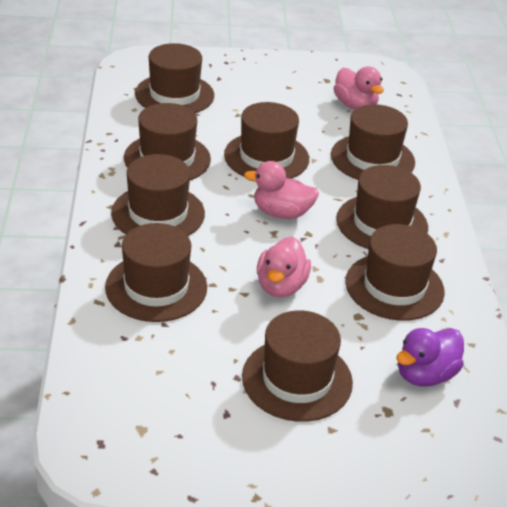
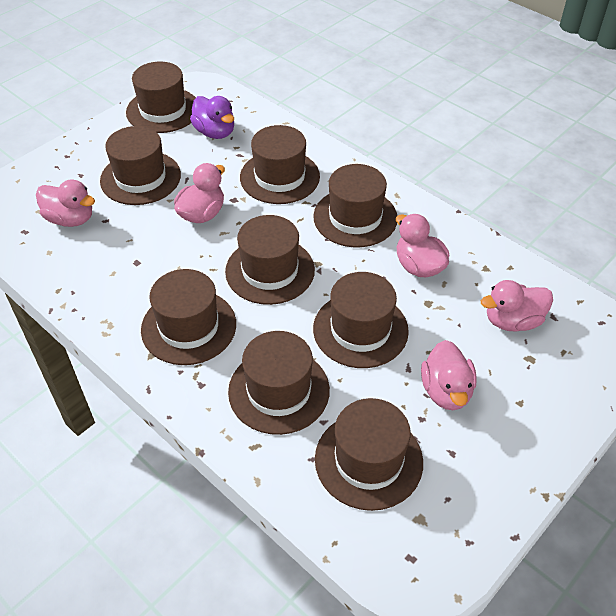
pink duck: 3 -> 5

